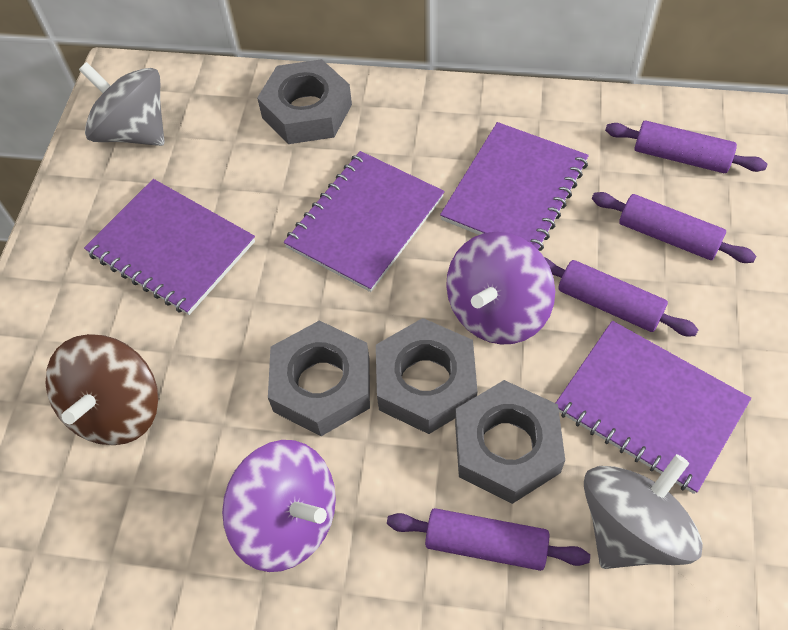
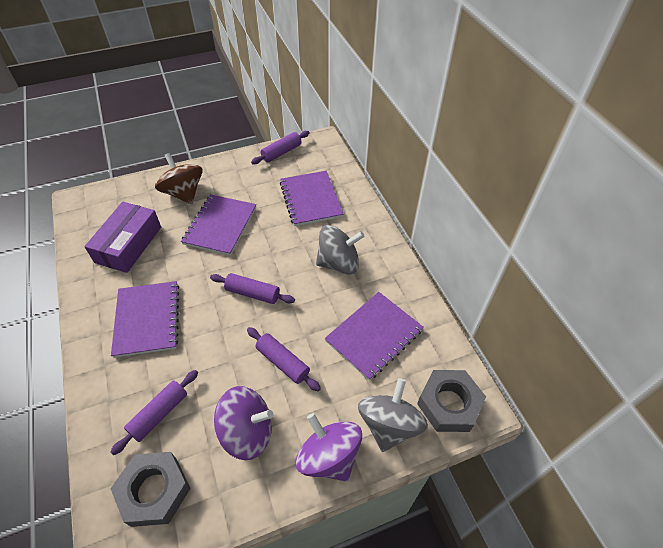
grey nut: 4 -> 2
purple box: 0 -> 1

